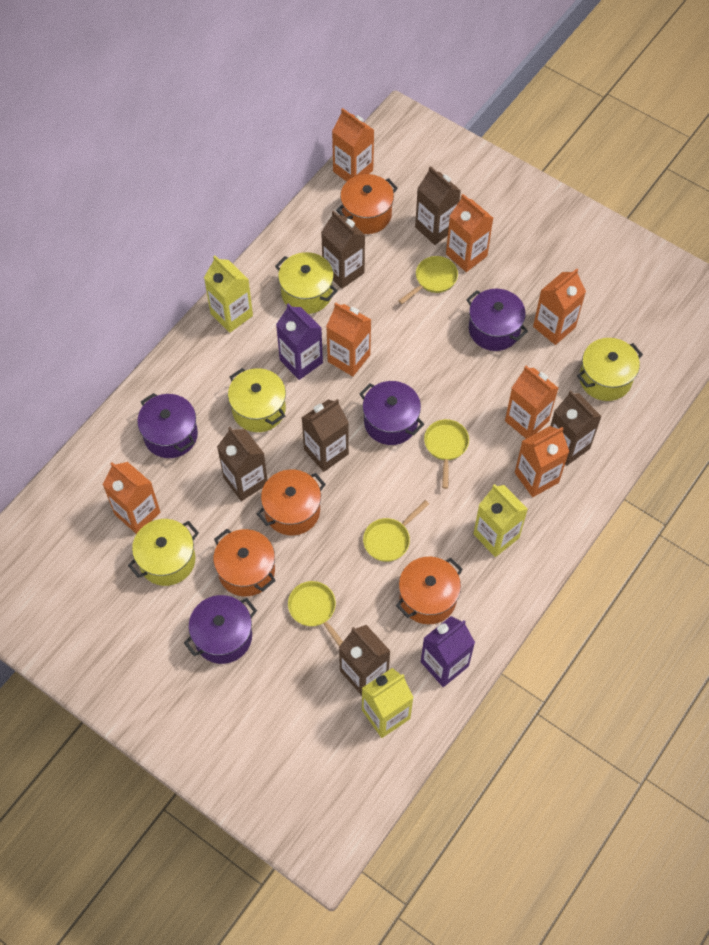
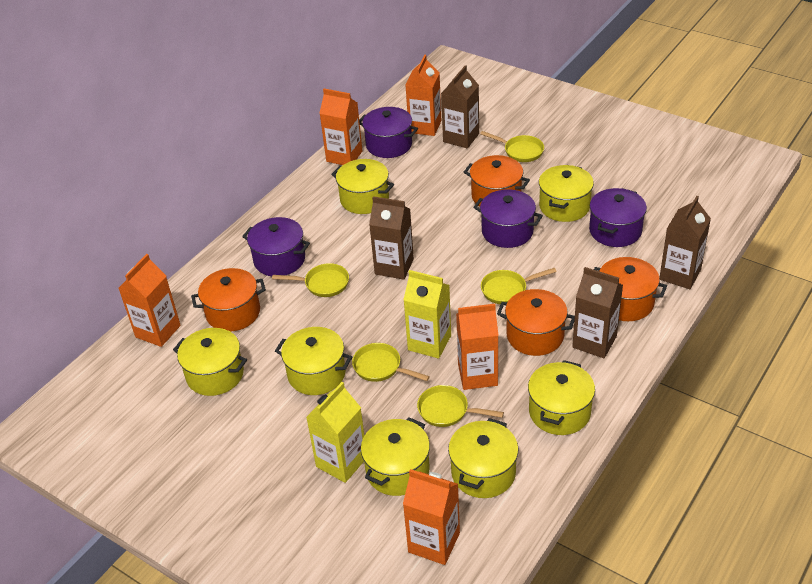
brown carton: 6 -> 4
orange carton: 7 -> 5
purple carton: 2 -> 0
yellow carton: 3 -> 2
yellow pan: 4 -> 5
yellow pot: 4 -> 7

